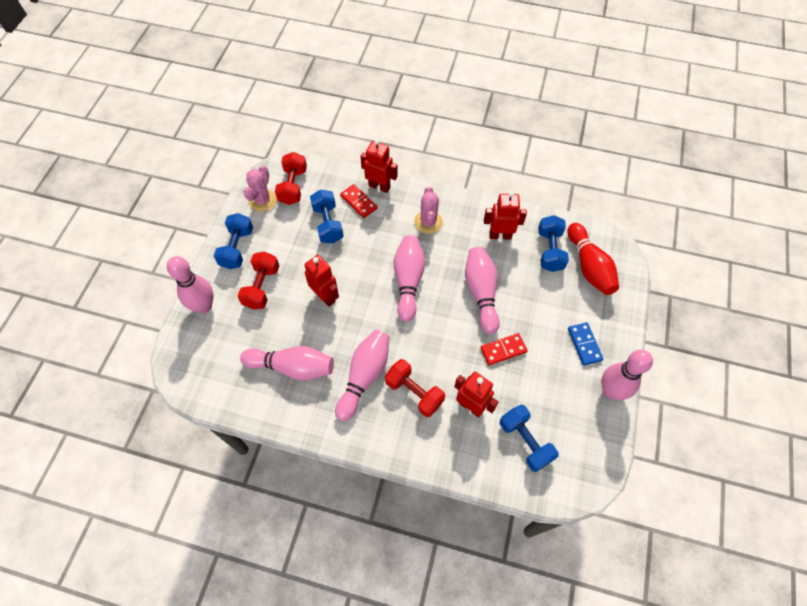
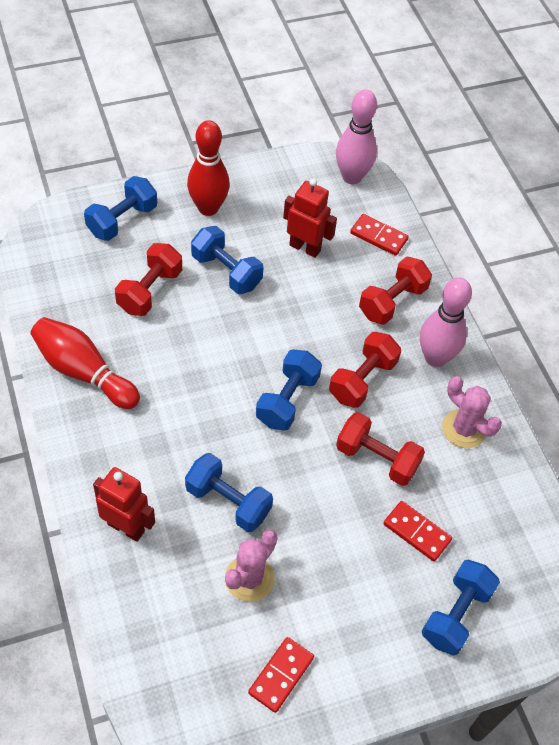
blue domino: 1 -> 0
blue dumbbell: 4 -> 5
pink bowling pin: 6 -> 2
red bowling pin: 1 -> 2
red domino: 2 -> 3
red dumbbell: 3 -> 4
red robot: 4 -> 2

